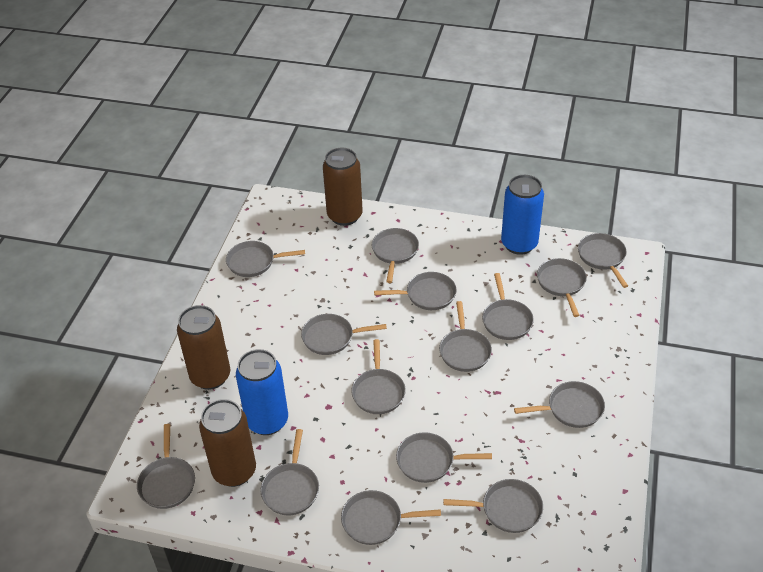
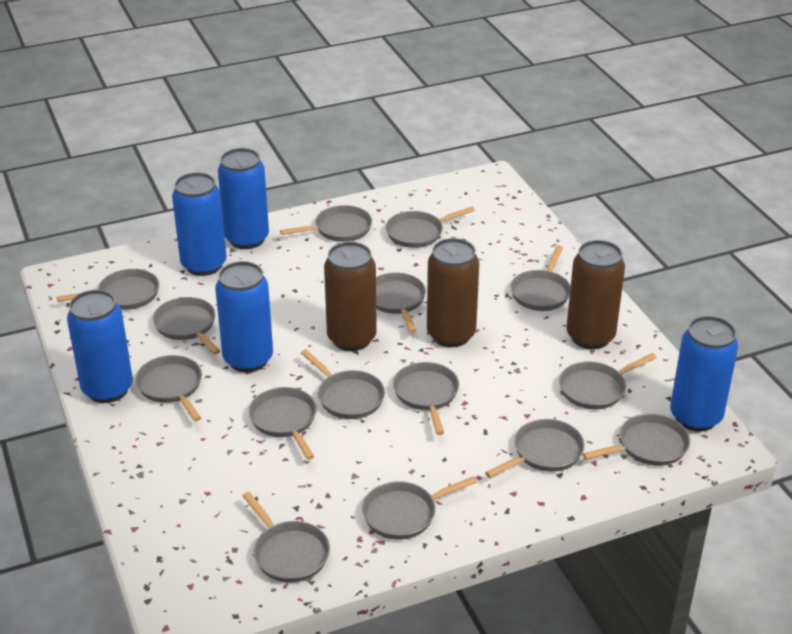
blue can: 2 -> 5

